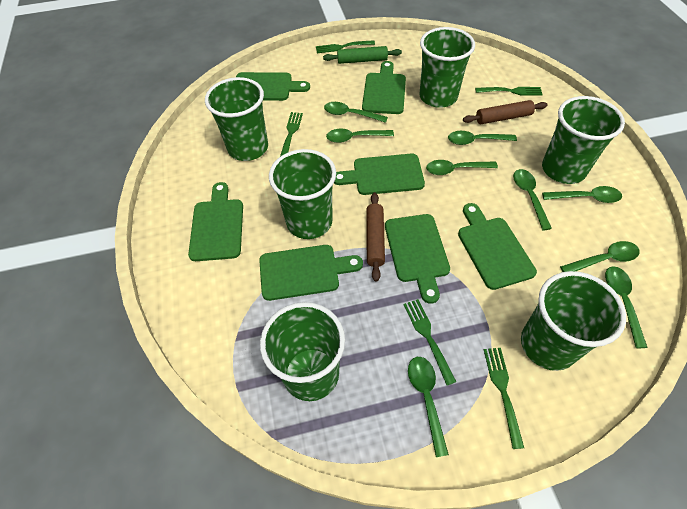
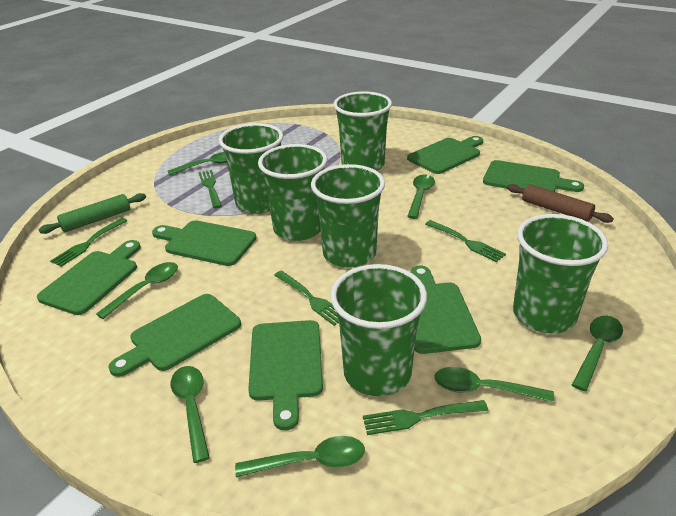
brown rolling pin: 2 -> 1
green spoon: 9 -> 7

